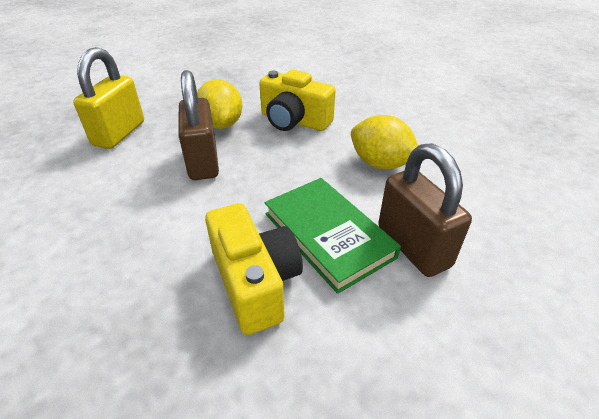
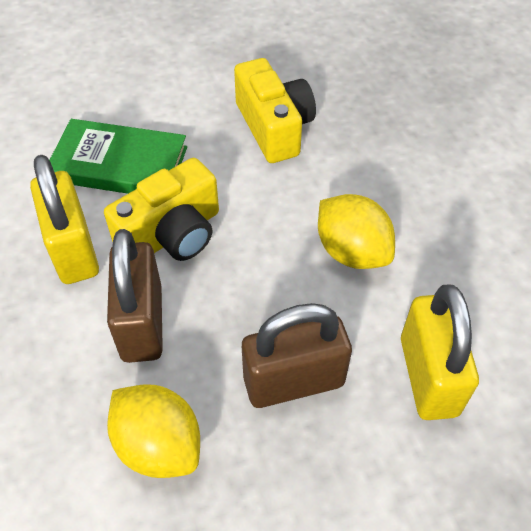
yellow padlock: 1 -> 2

